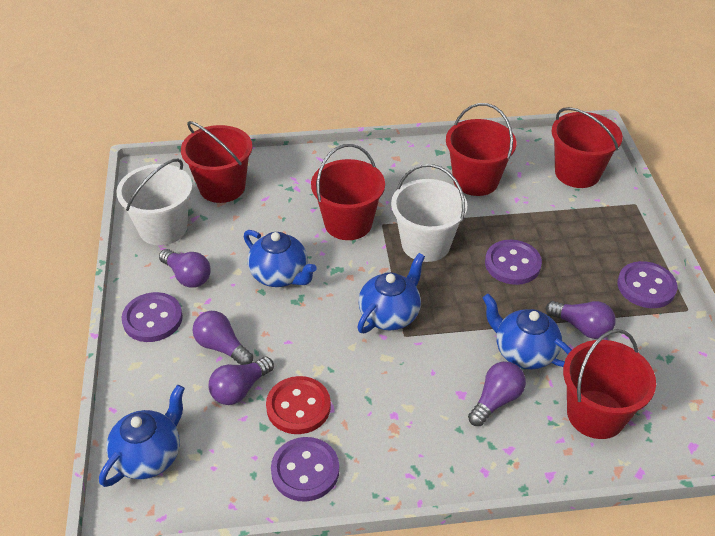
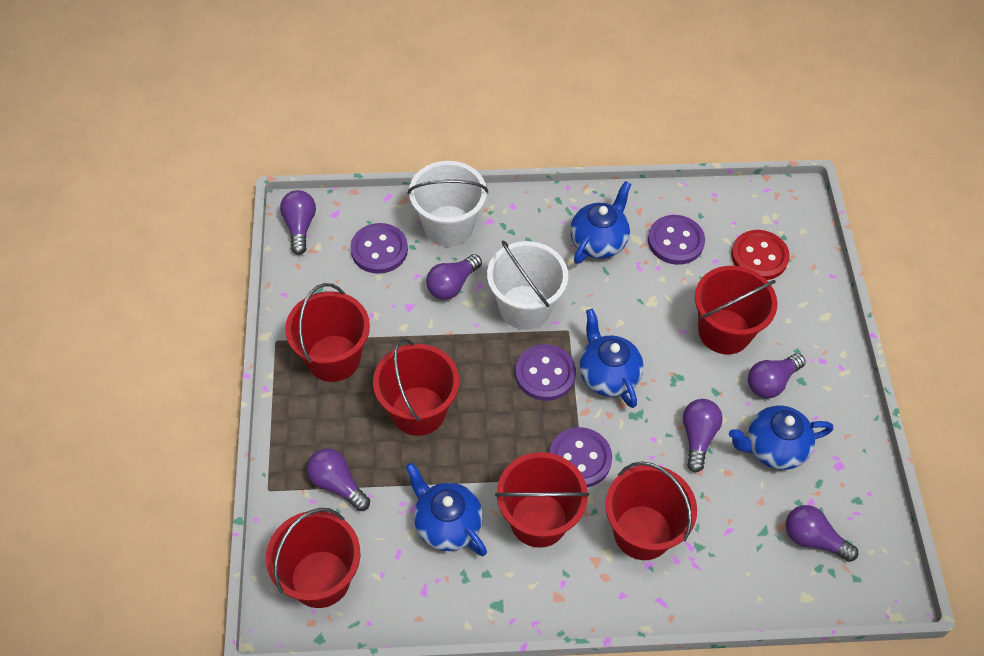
purple light bulb: 5 -> 6
red bucket: 5 -> 6

